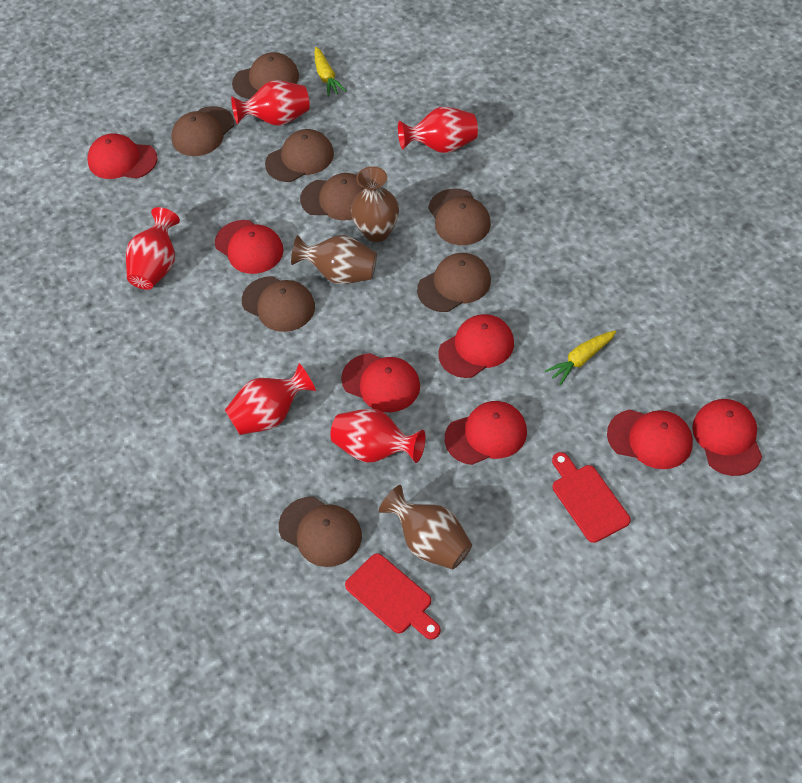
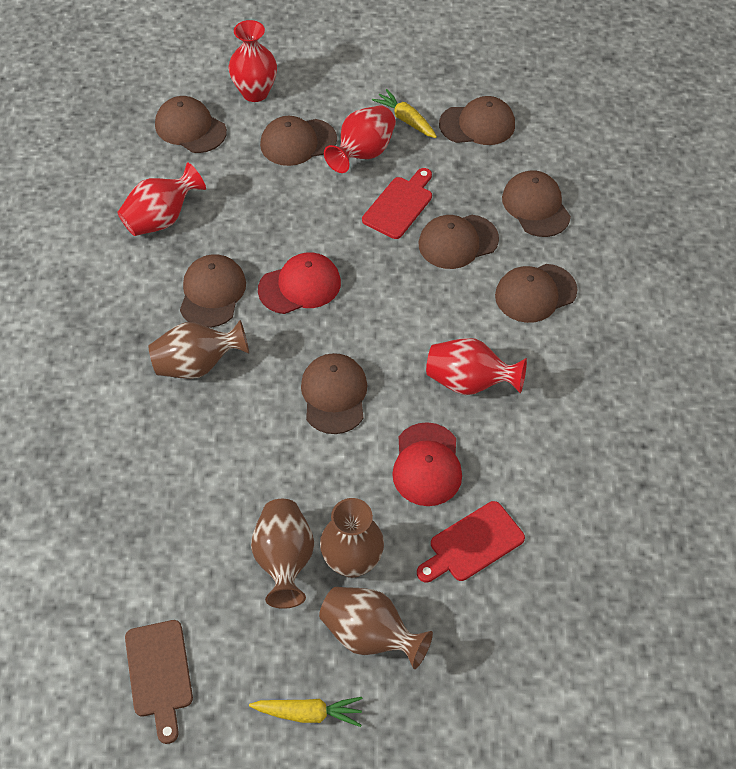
brown cutting board: 0 -> 1
brown vase: 3 -> 4
red cap: 7 -> 2
red vase: 5 -> 4

